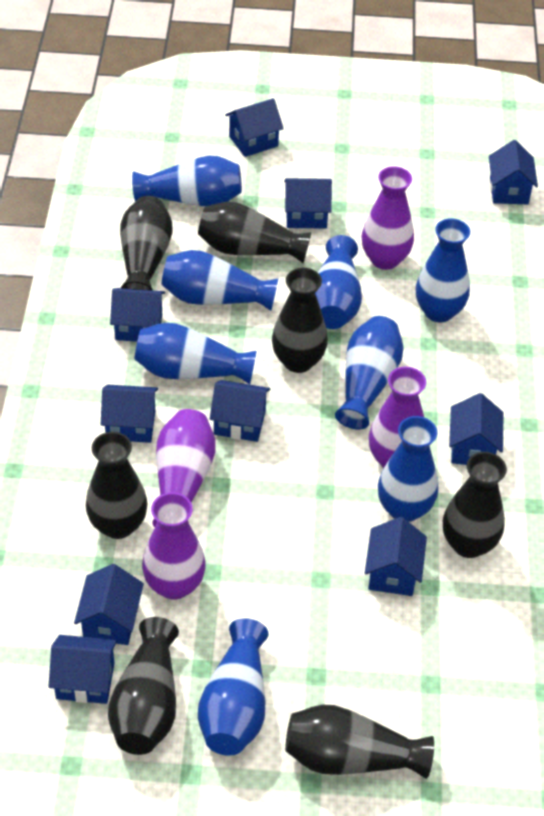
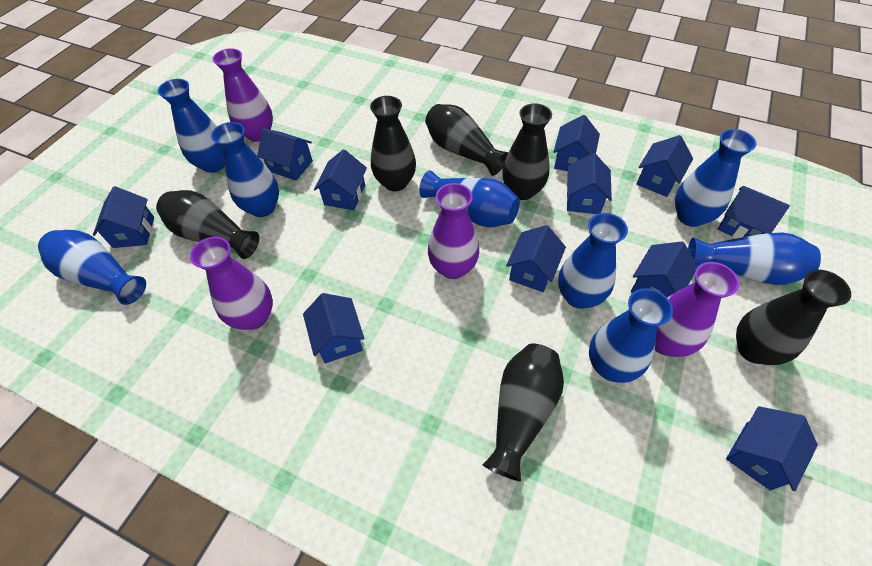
black vase: 7 -> 6
blue house: 10 -> 11

